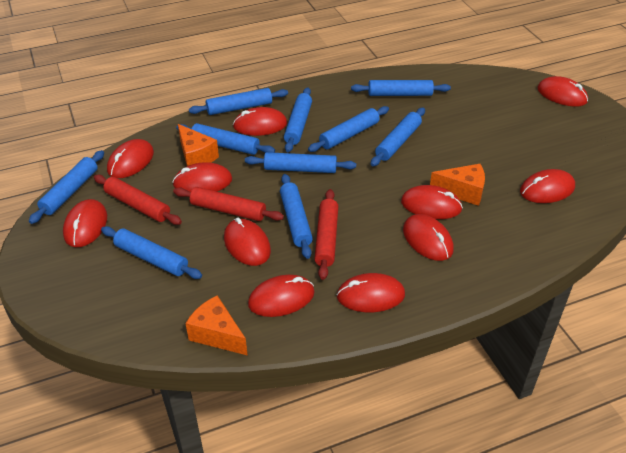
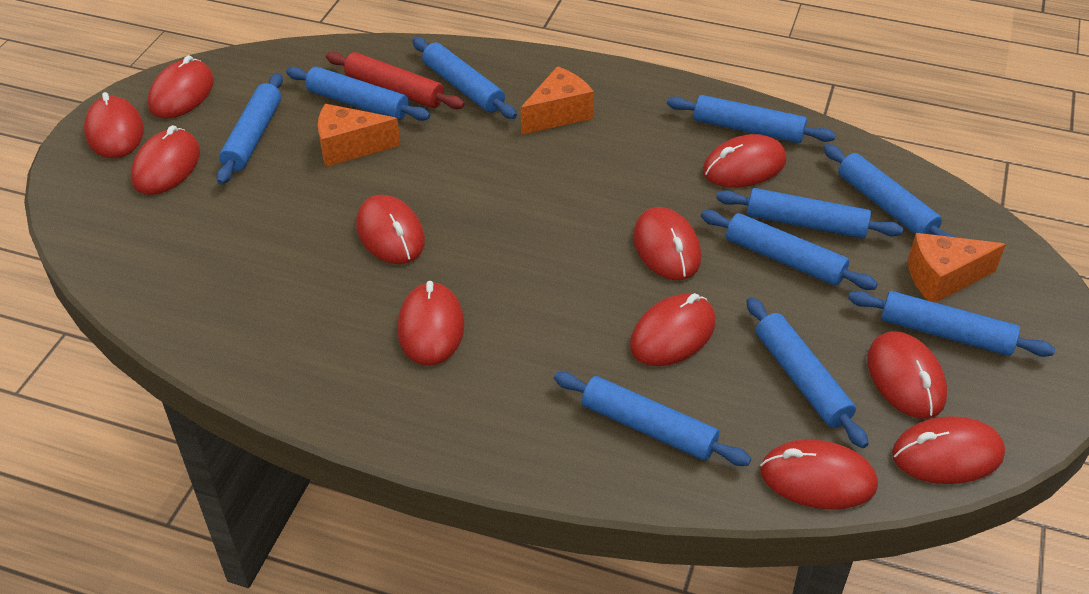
red rolling pin: 3 -> 1

